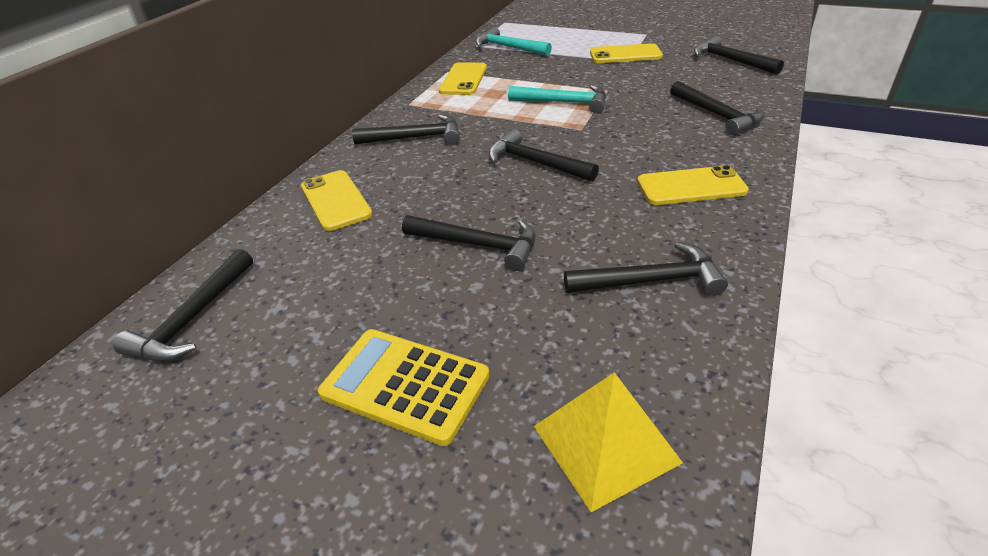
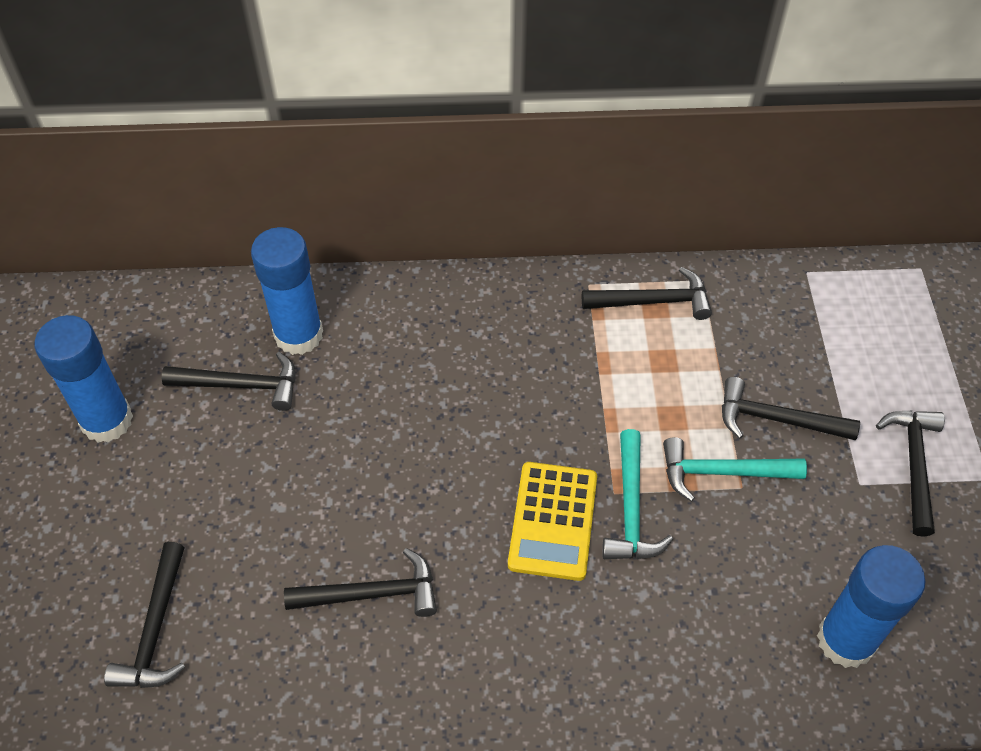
black hammer: 7 -> 6
blue glue stick: 0 -> 3
yellow phone: 4 -> 0
yellow pyramid: 1 -> 0

